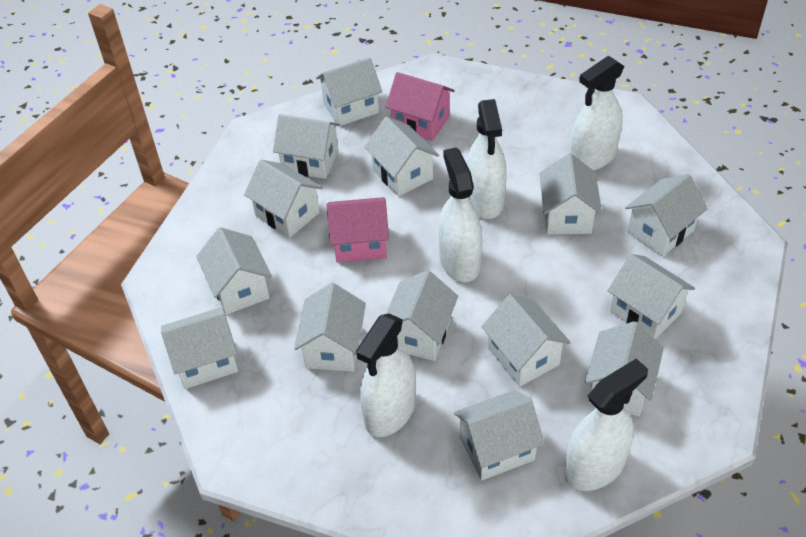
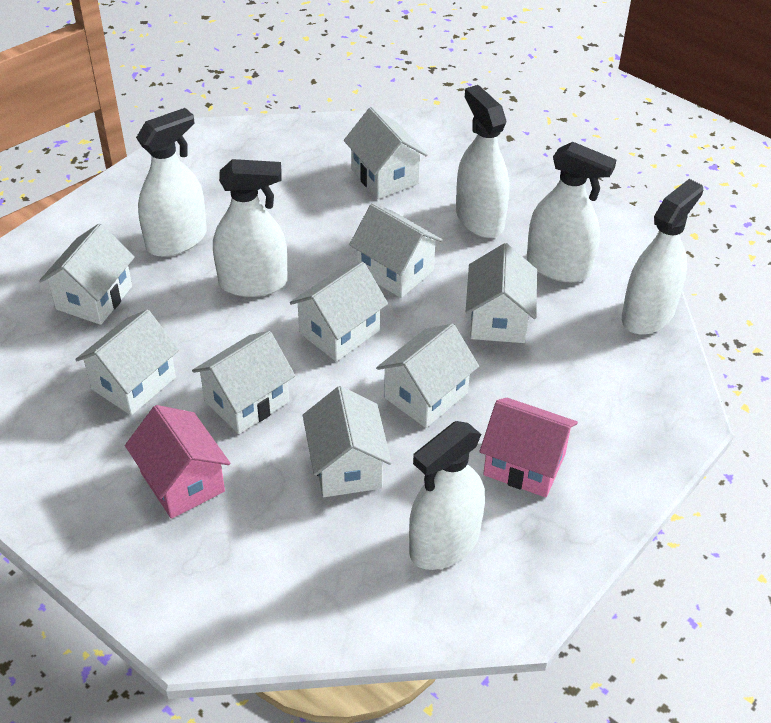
white house: 14 -> 9
white spray bottle: 5 -> 6

